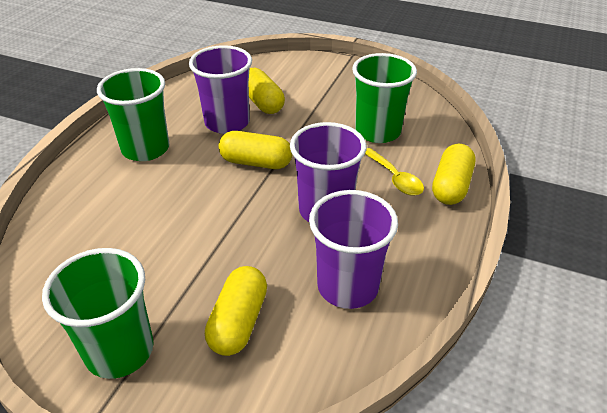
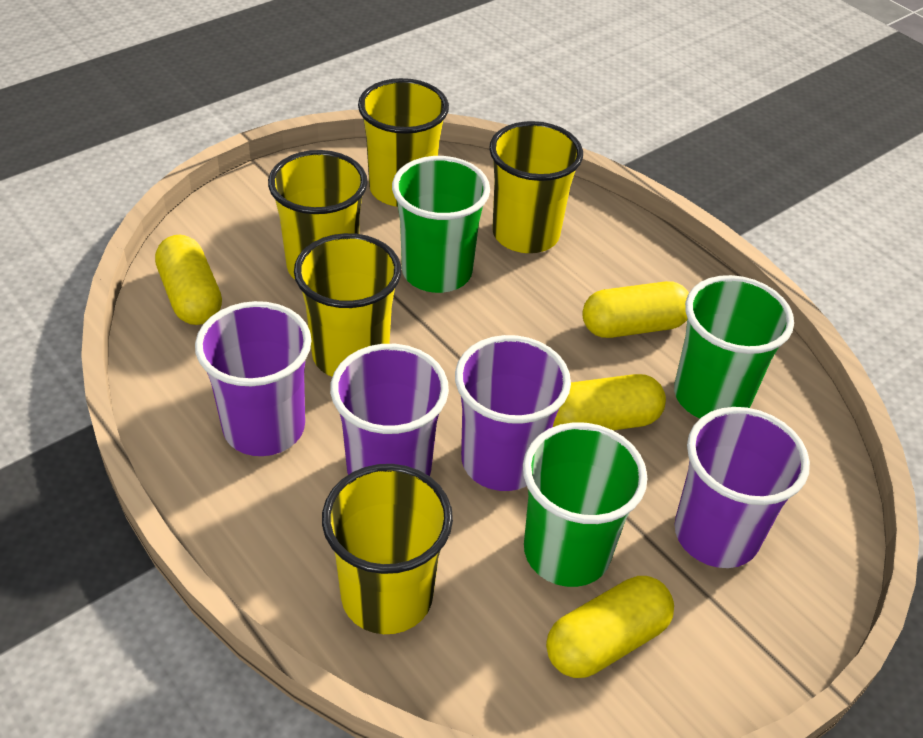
purple cup: 3 -> 4
yellow cup: 0 -> 5
yellow spoon: 1 -> 0

